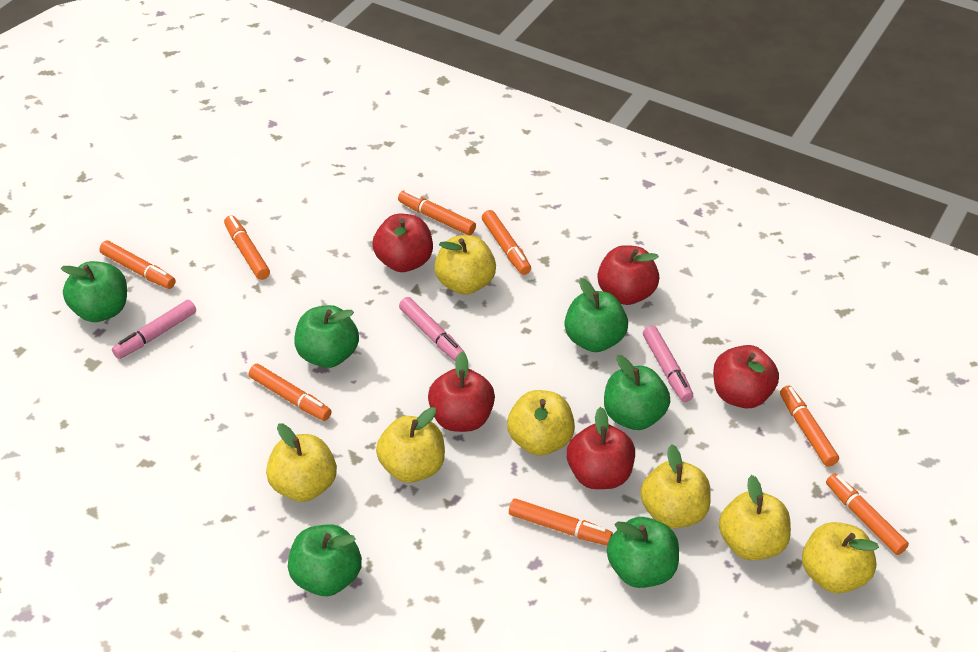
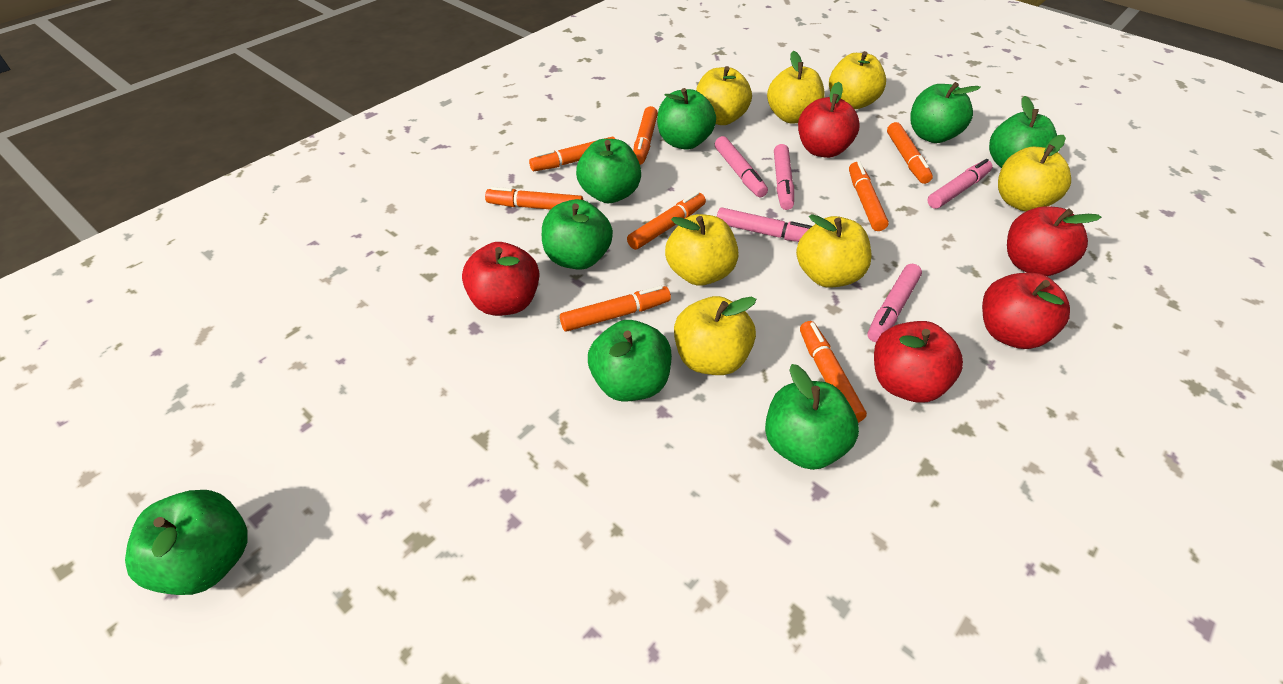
green apple: 6 -> 8
pink marker: 3 -> 5

